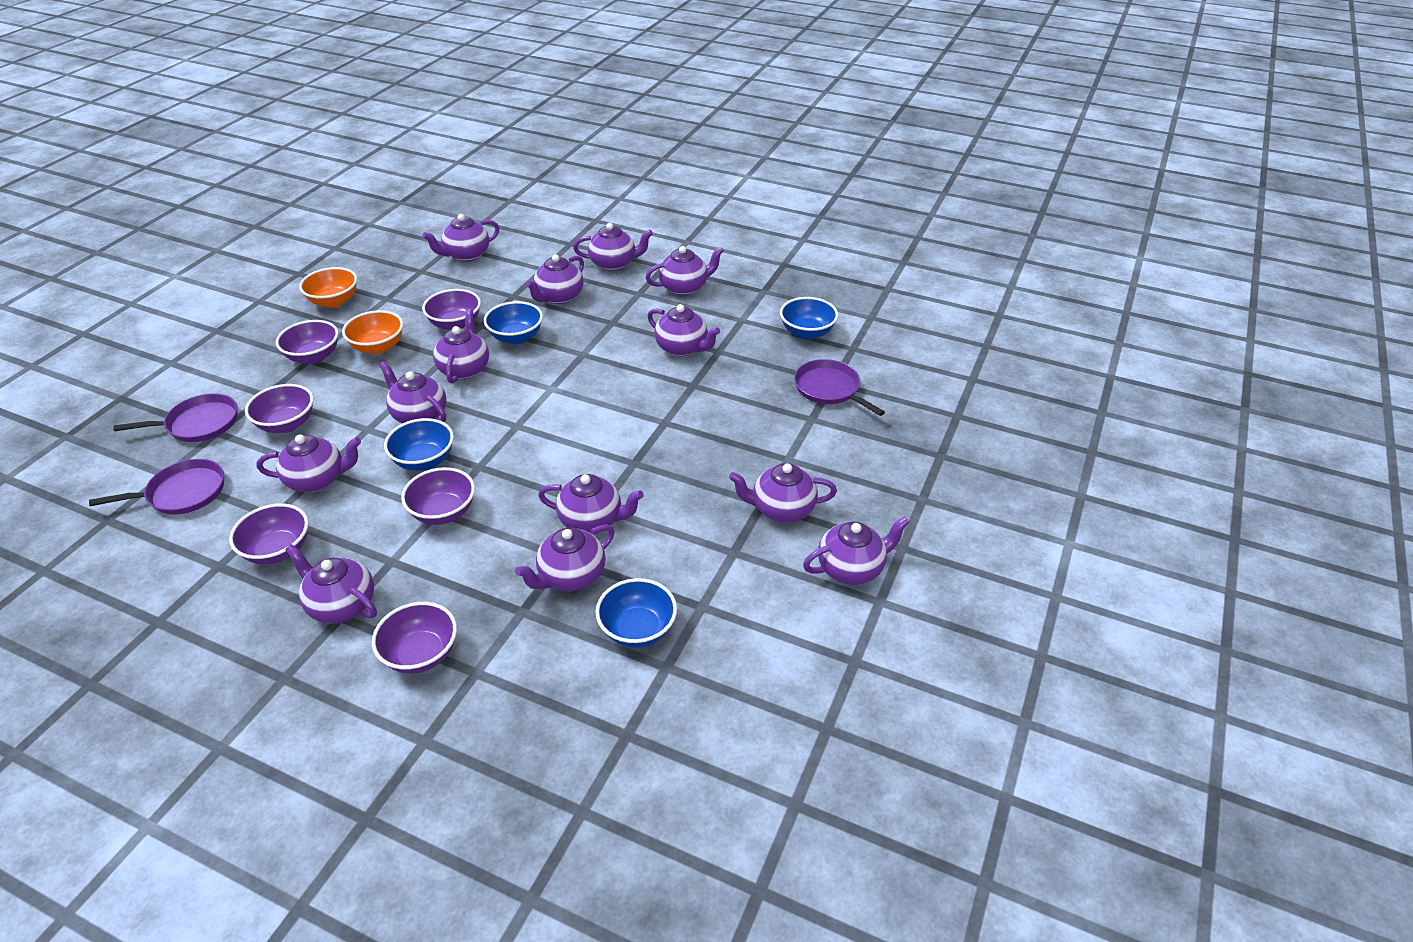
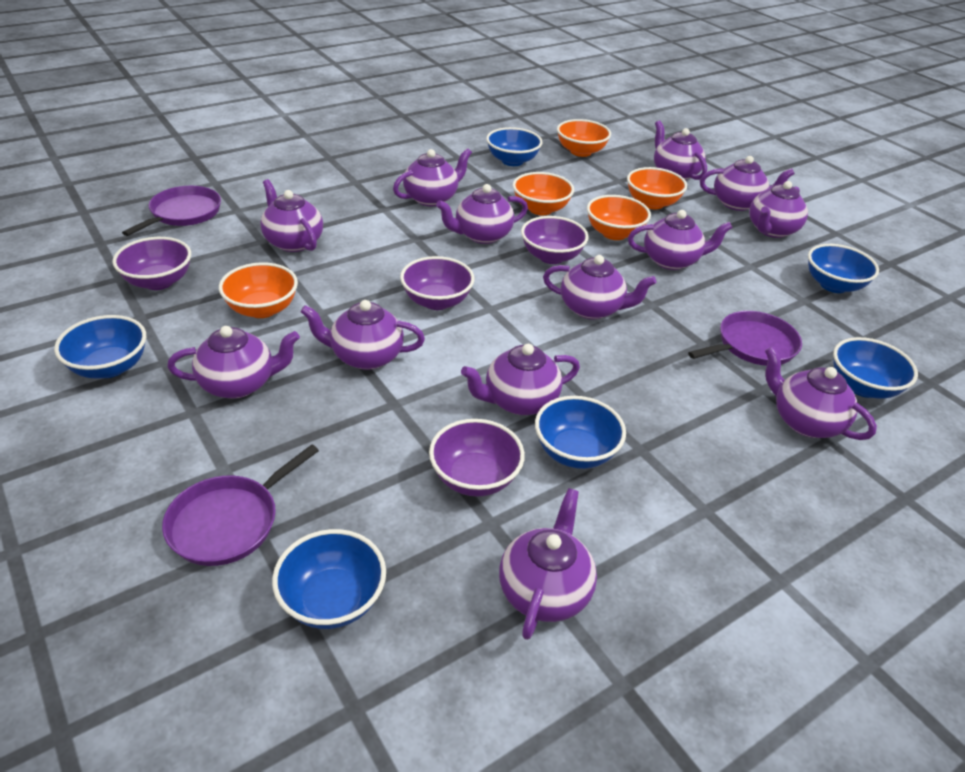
blue bowl: 4 -> 6
orange bowl: 2 -> 5
purple bowl: 6 -> 4

